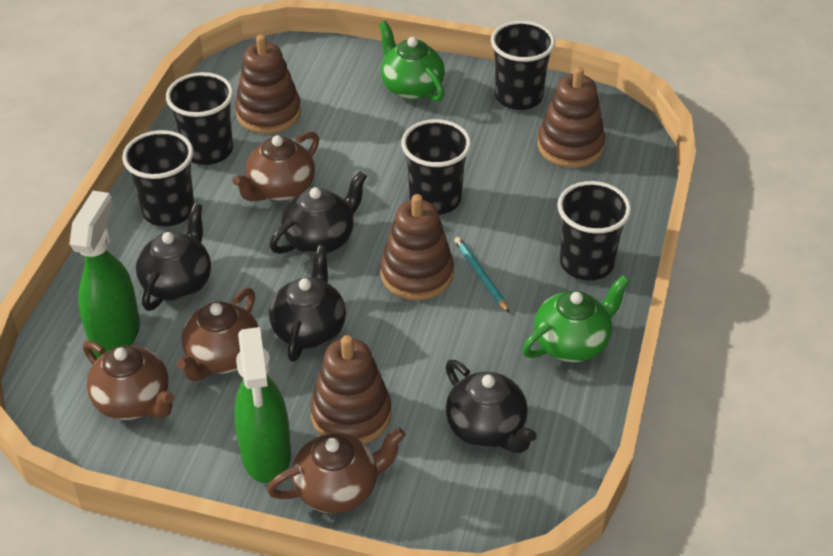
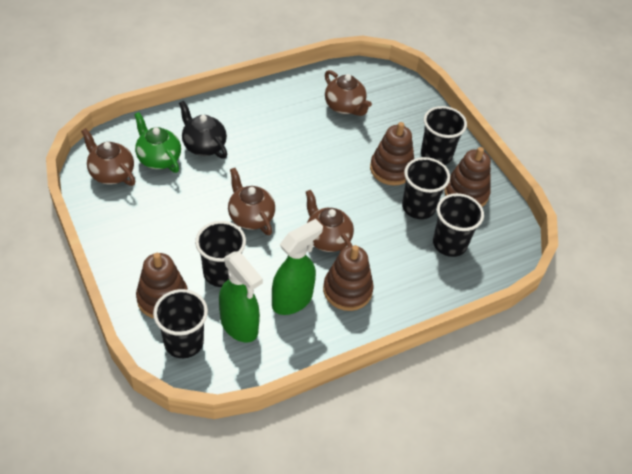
black teapot: 4 -> 1
green teapot: 2 -> 1
turquoise pencil: 1 -> 0

